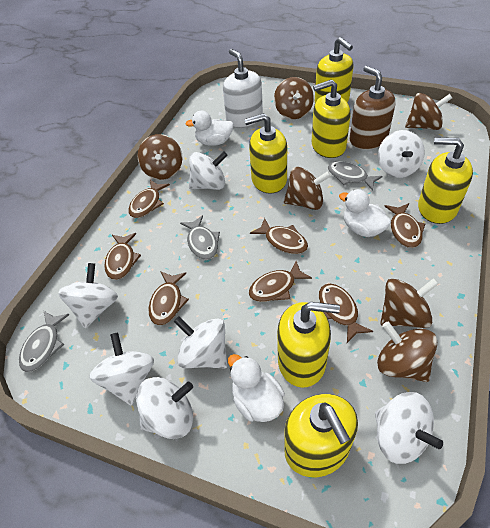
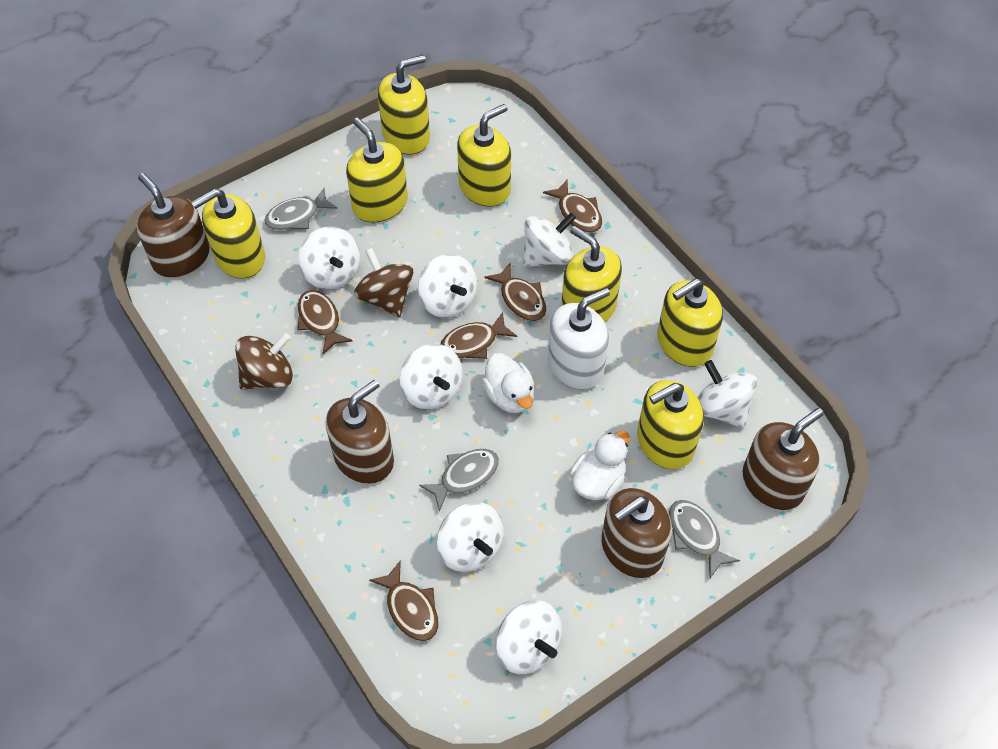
brown fish: 7 -> 5
brown soap dispenser: 1 -> 4
brown spinning top: 6 -> 2
white duck: 3 -> 2
yellow soap dispenser: 6 -> 7

